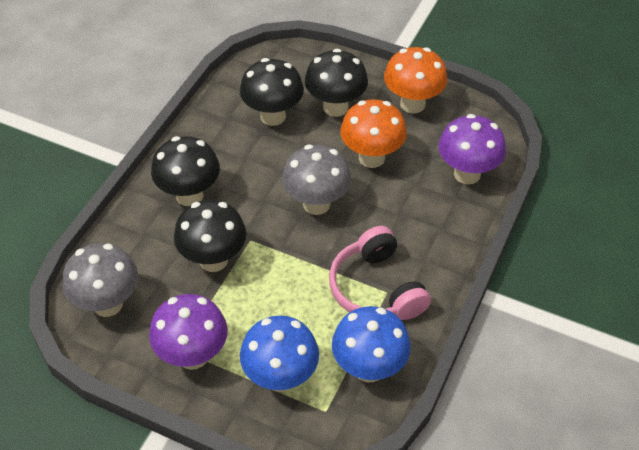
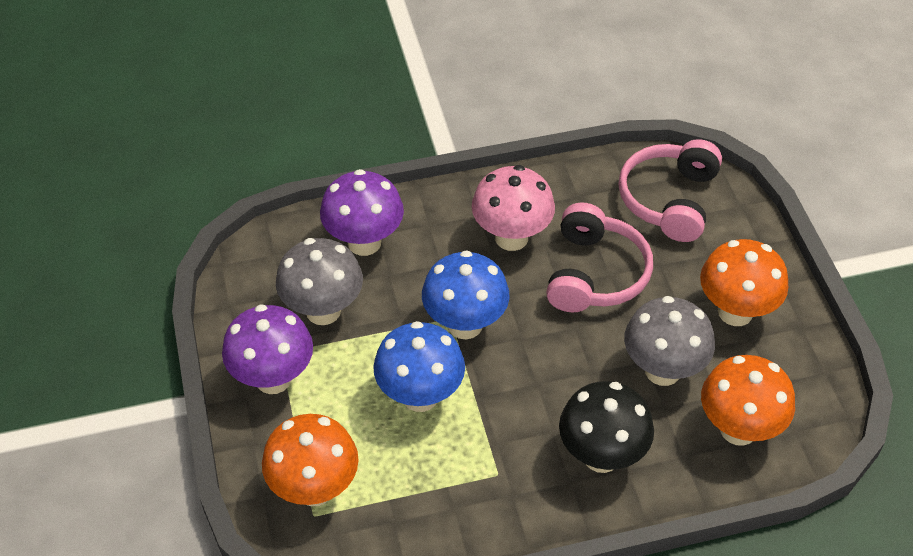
black mushroom: 4 -> 1
orange mushroom: 2 -> 3
pink headphones: 1 -> 2
pink mushroom: 0 -> 1

